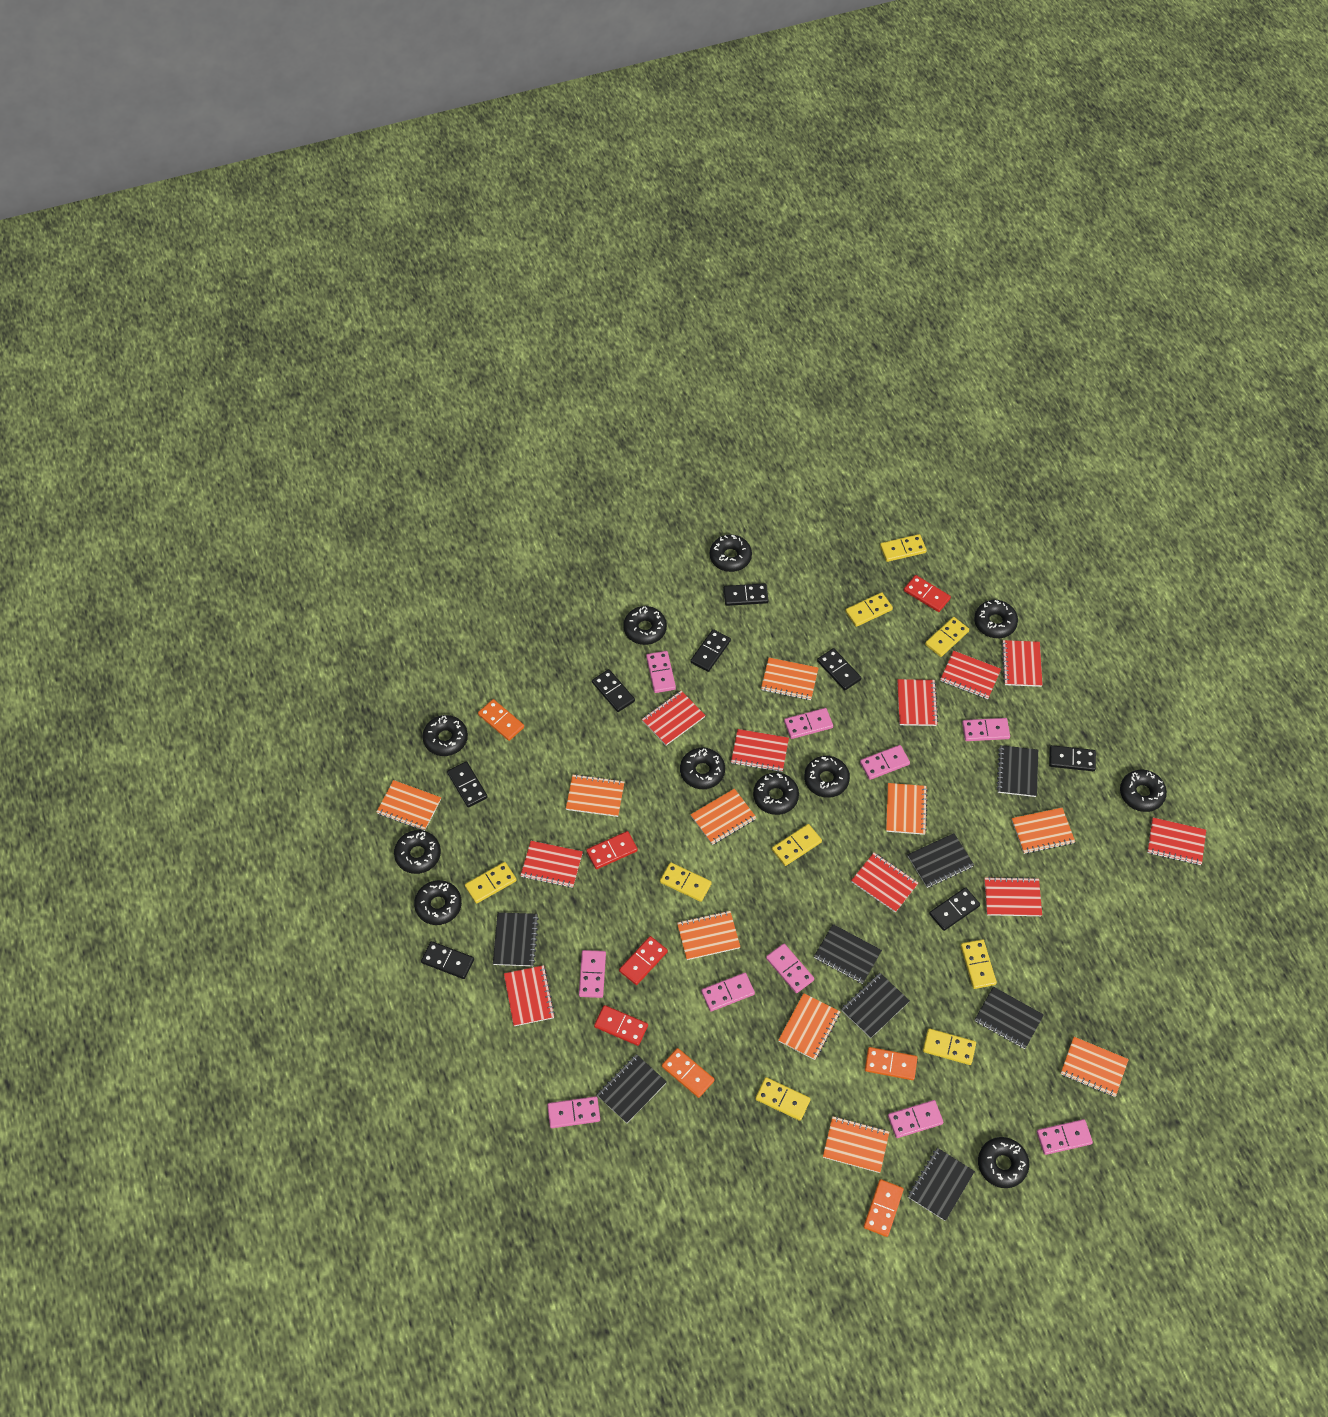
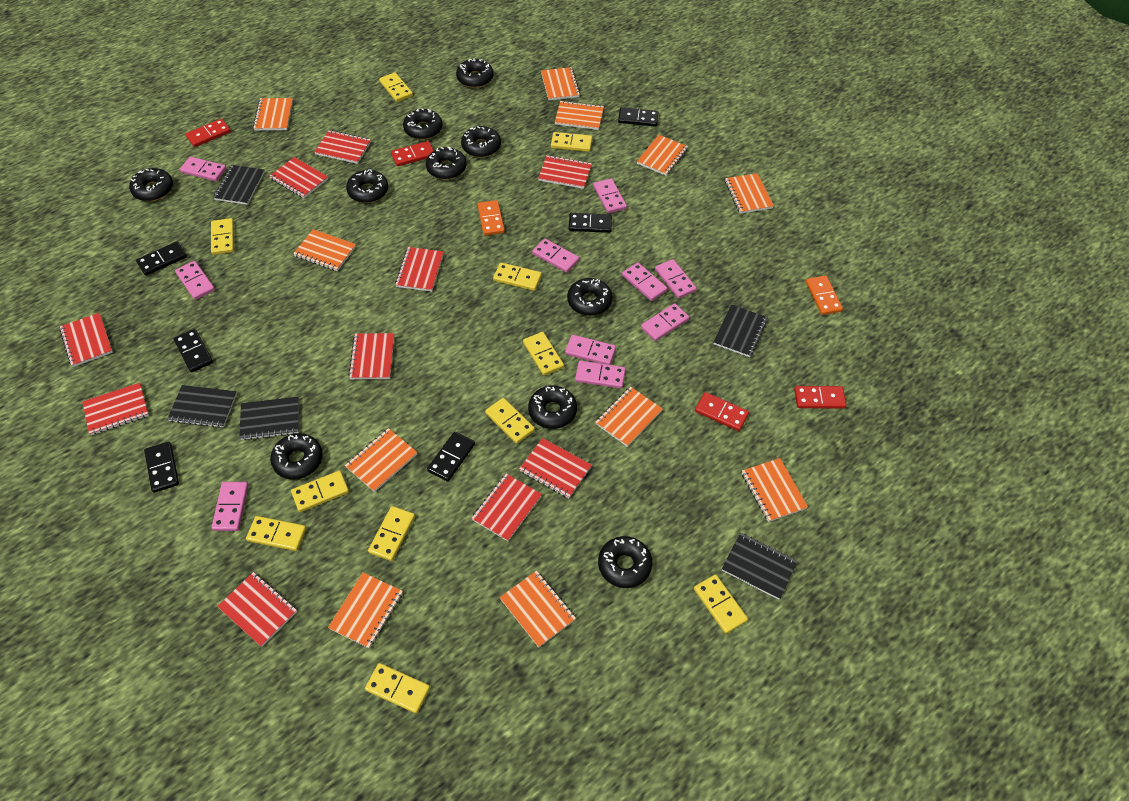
black domino: 8 -> 6
black donut: 11 -> 10
black notebook: 8 -> 5
orange domino: 4 -> 2
orange notebook: 10 -> 11
yellow domino: 9 -> 11

